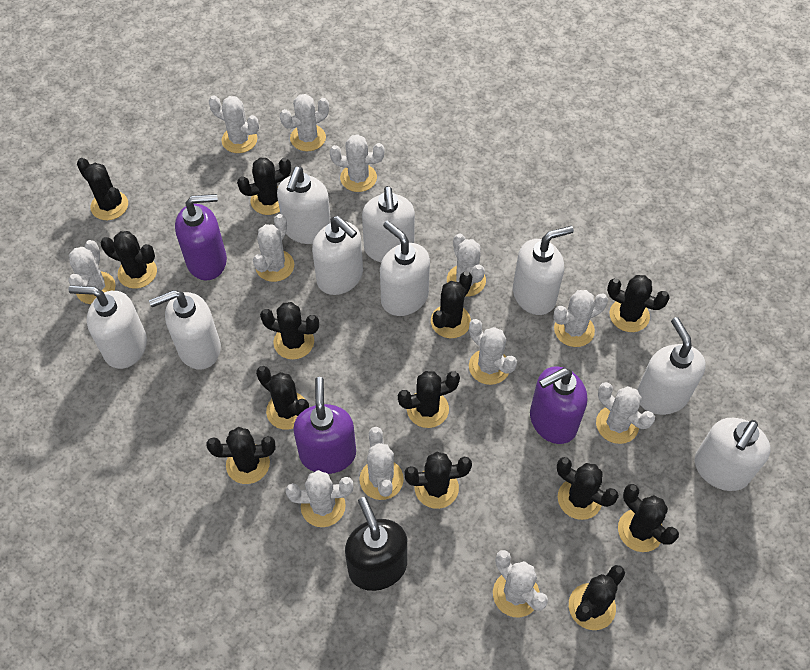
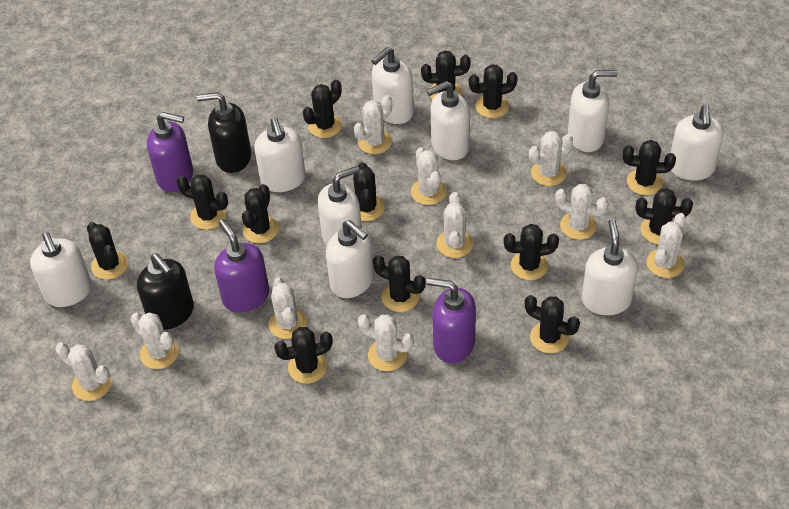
black soap dispenser: 1 -> 2
white cactus: 12 -> 10

